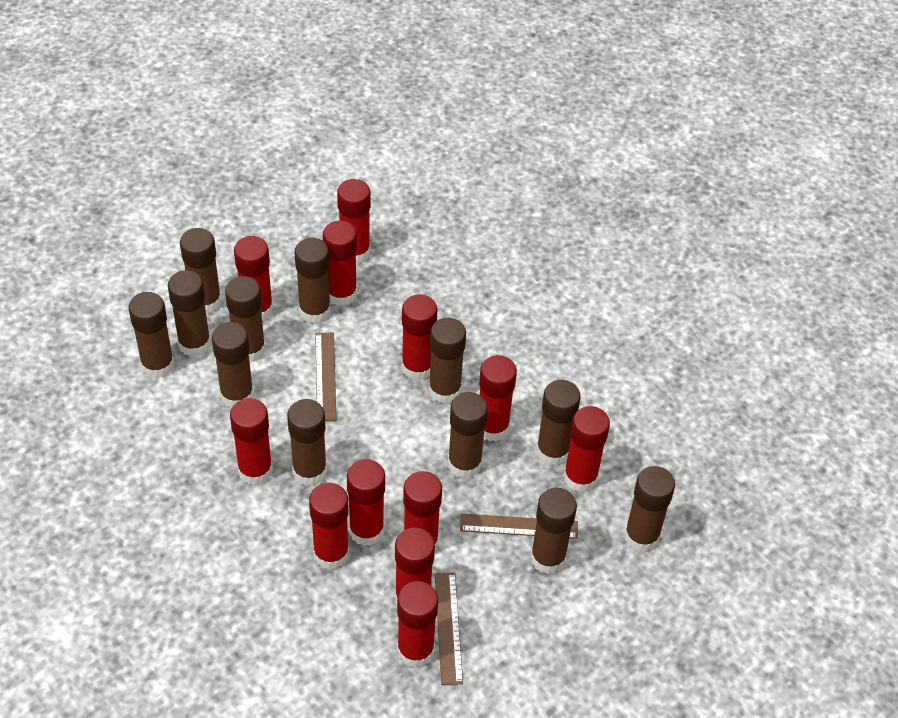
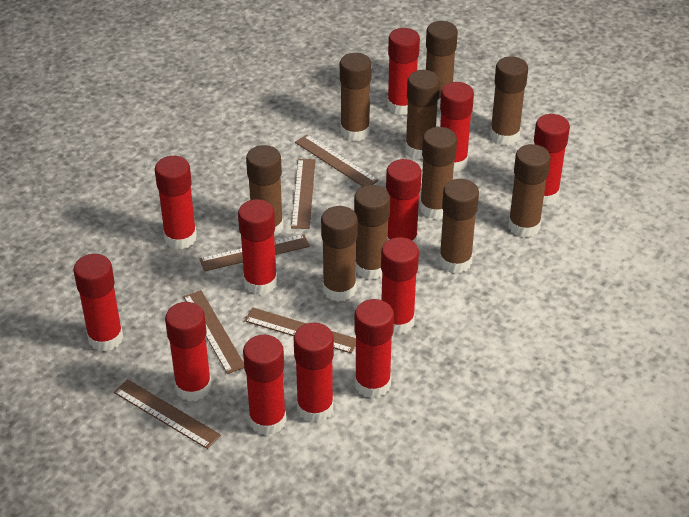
brown glue stick: 12 -> 10
brown ruler: 3 -> 6

